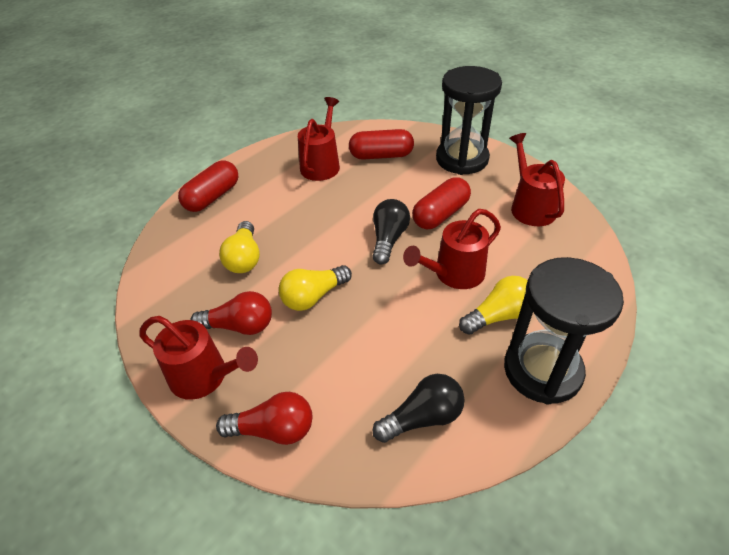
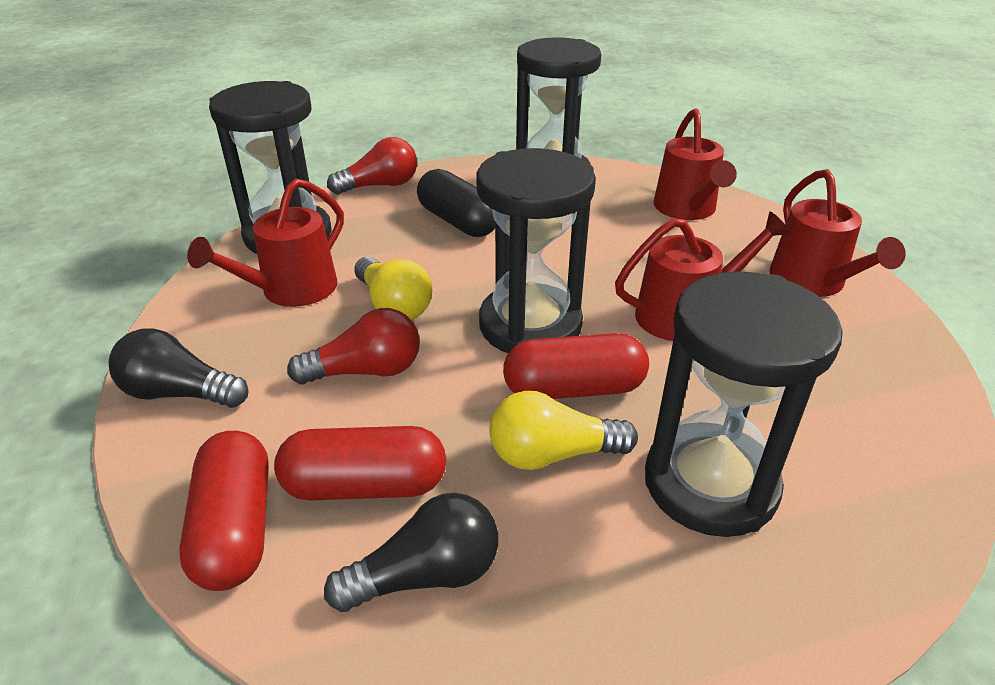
black capsule: 0 -> 1
black hourglass: 2 -> 4
yellow light bulb: 3 -> 2

